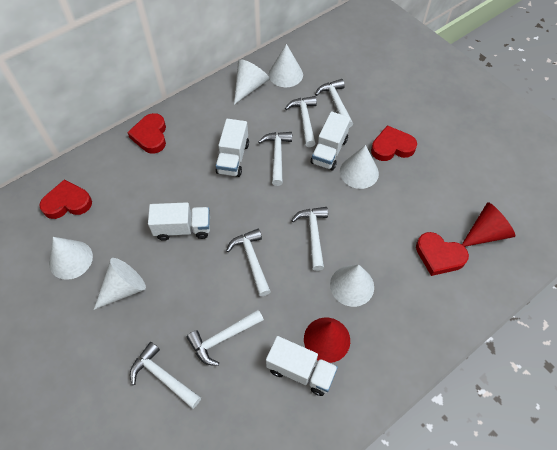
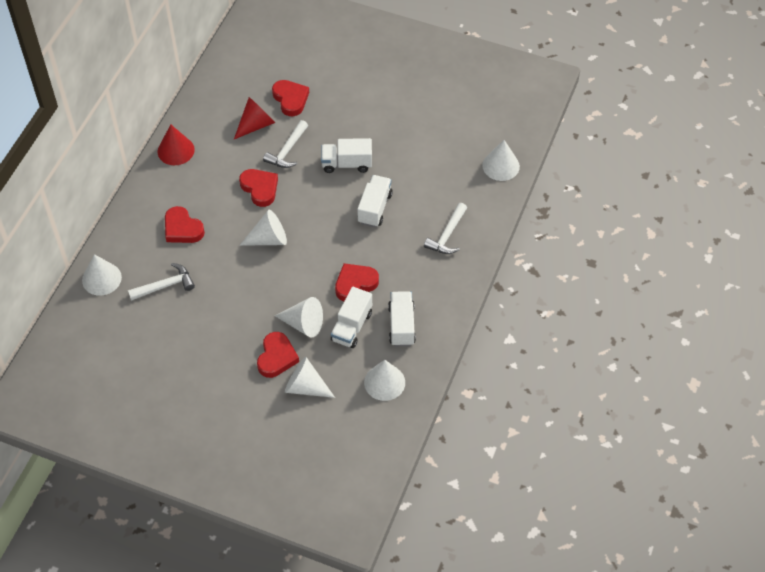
red heart: 4 -> 5
white hammer: 7 -> 3

